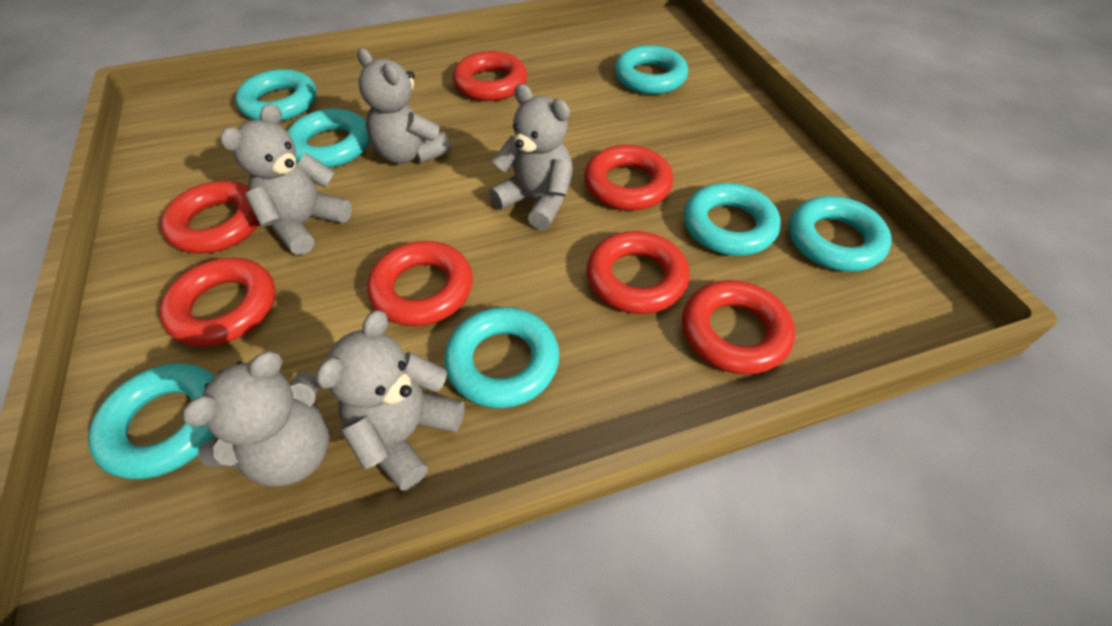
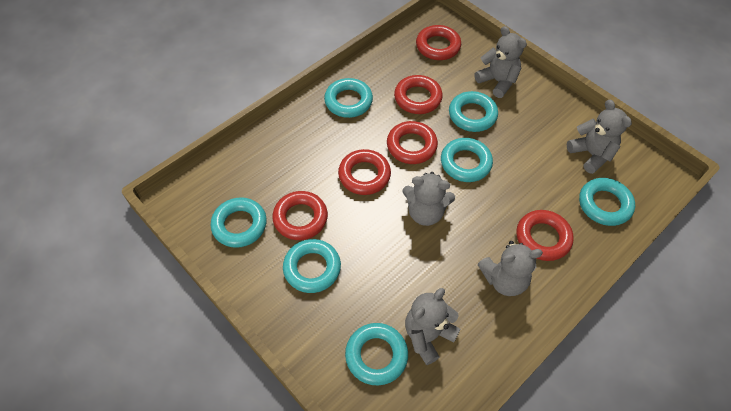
red ring: 7 -> 6

